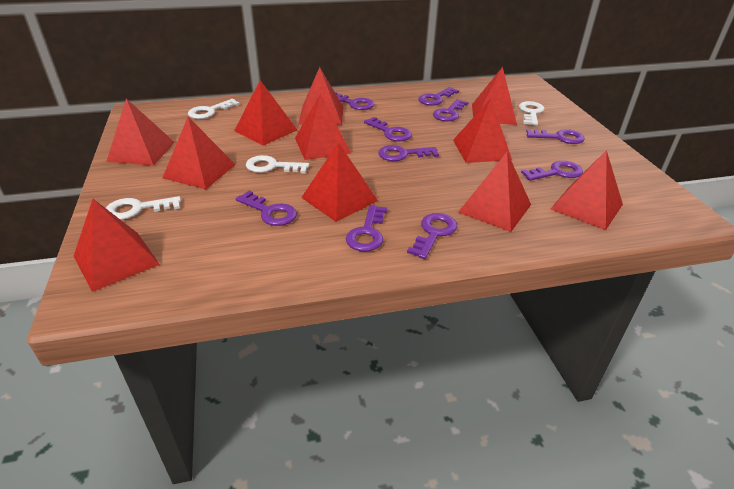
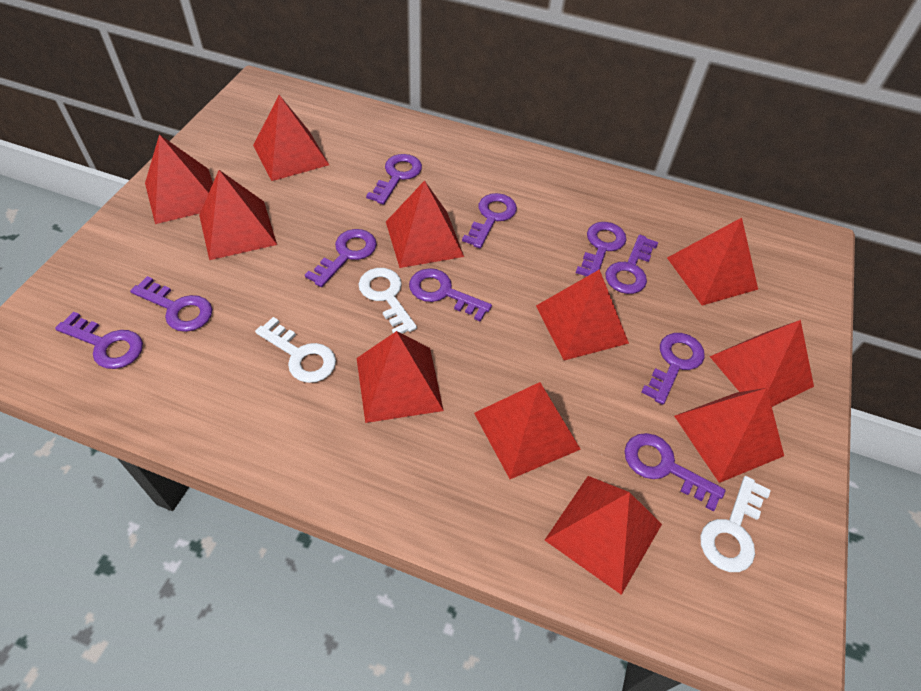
white key: 4 -> 3

